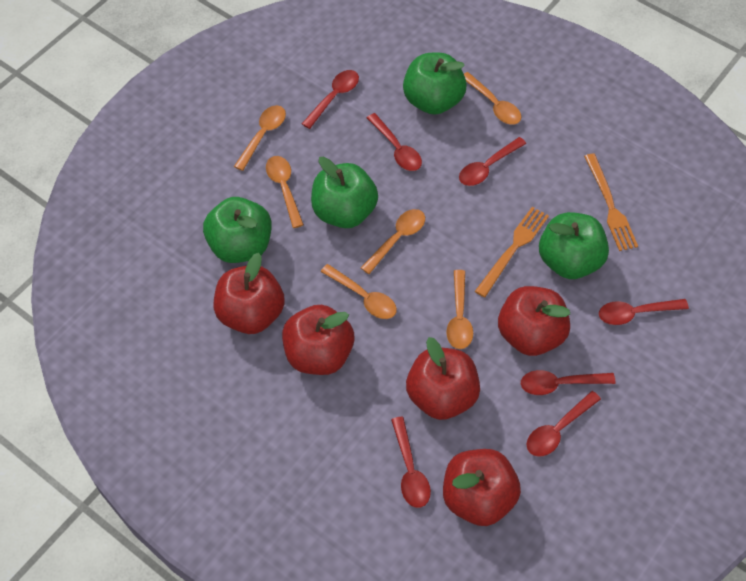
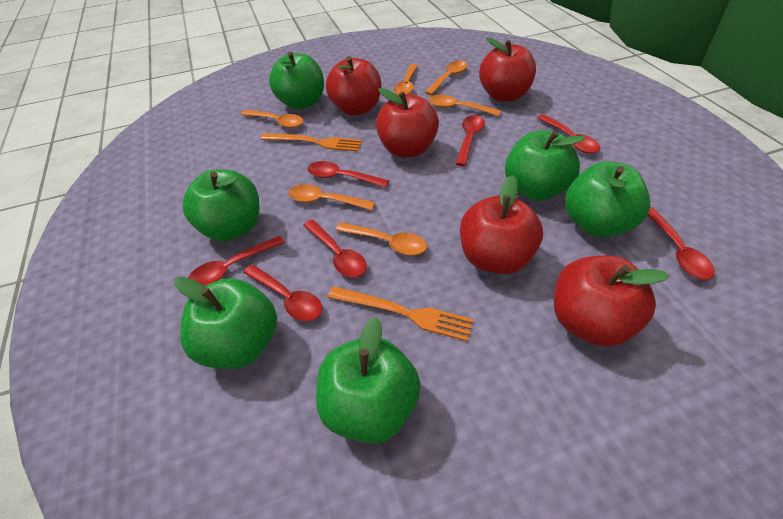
green apple: 4 -> 6

